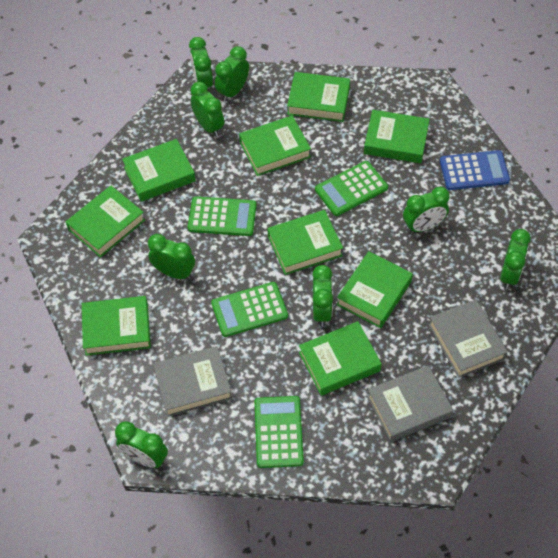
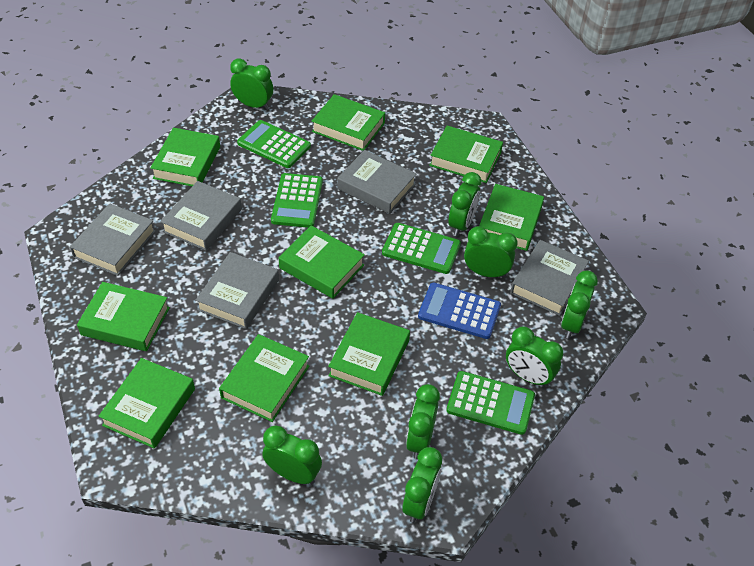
grey book: 3 -> 5

